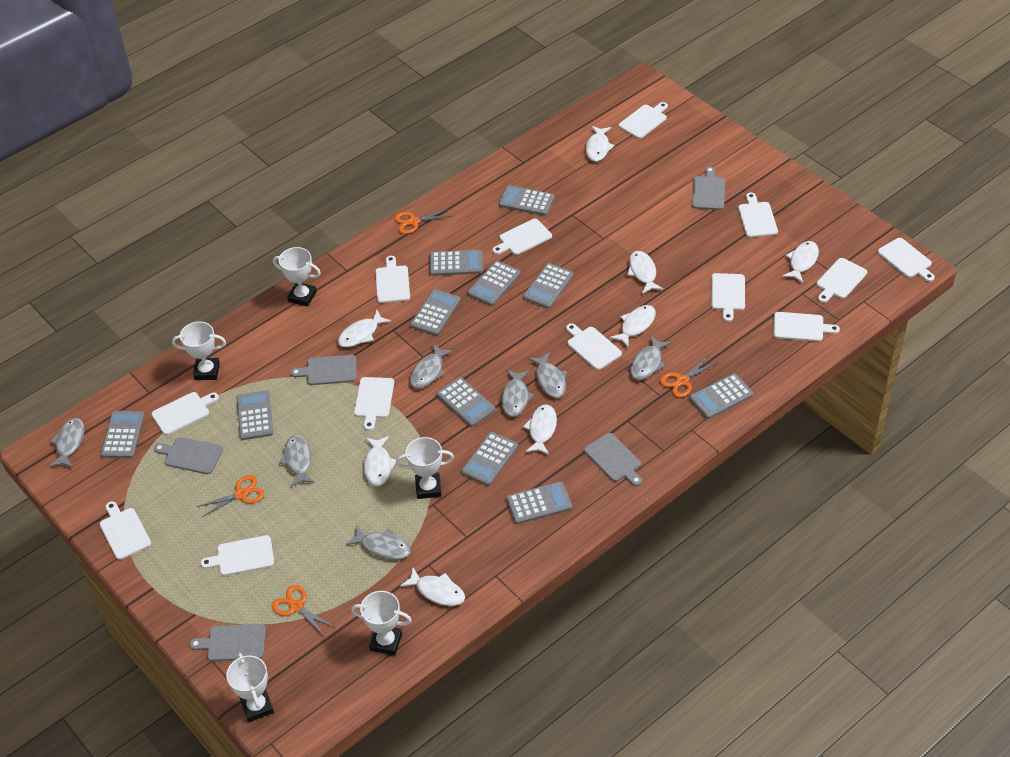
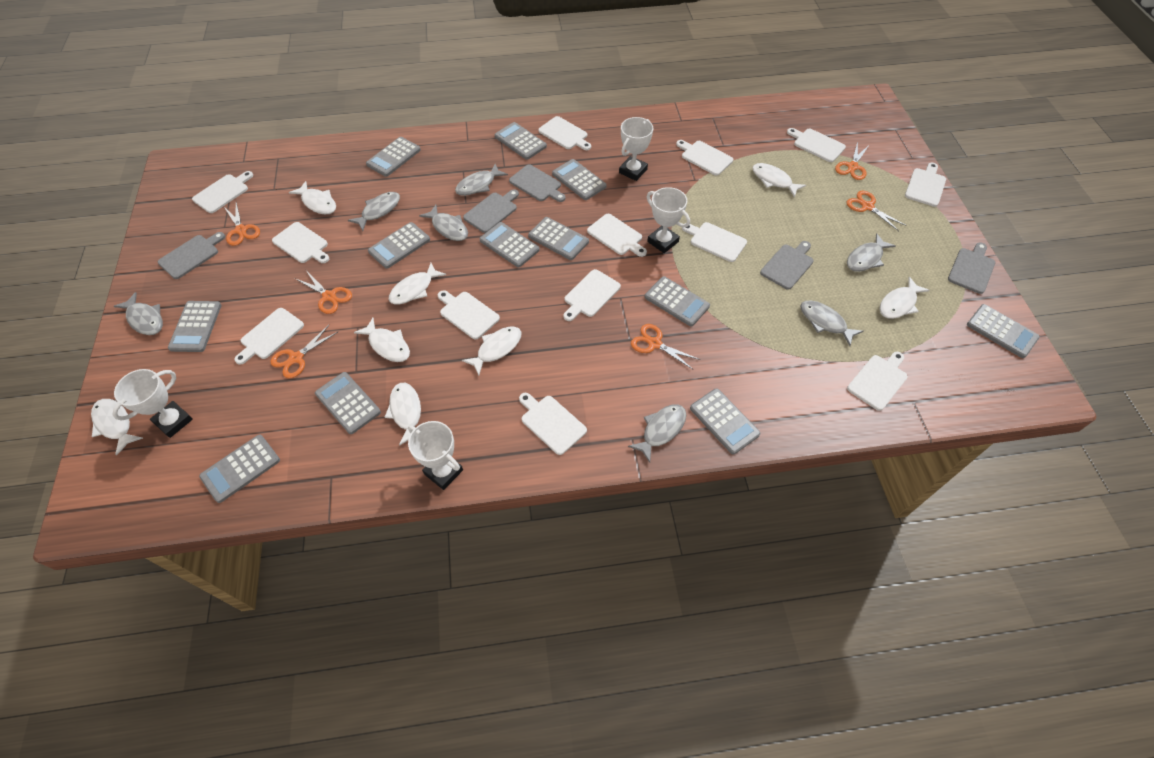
grey calculator: 11 -> 12
orange scissors: 4 -> 6
white trophy: 5 -> 4

